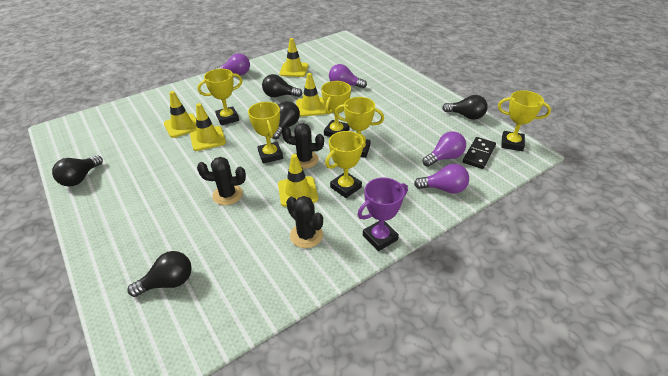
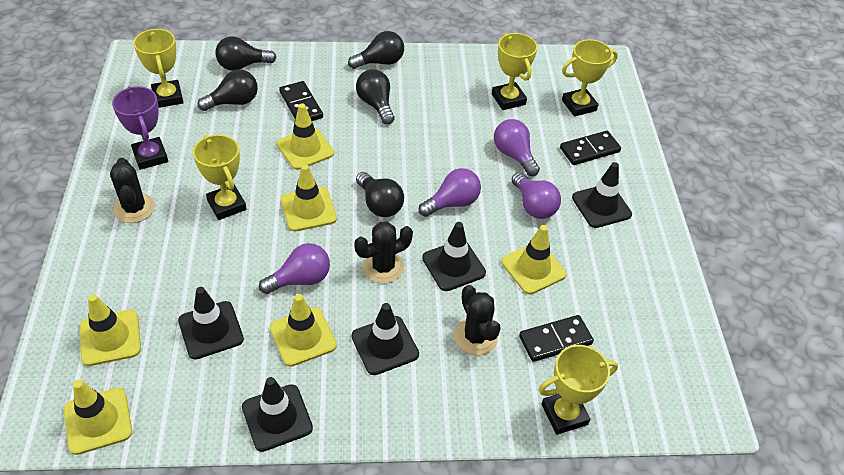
black domino: 1 -> 3
black traffic cone: 0 -> 5
yellow traffic cone: 5 -> 6
yellow trophy: 6 -> 5

